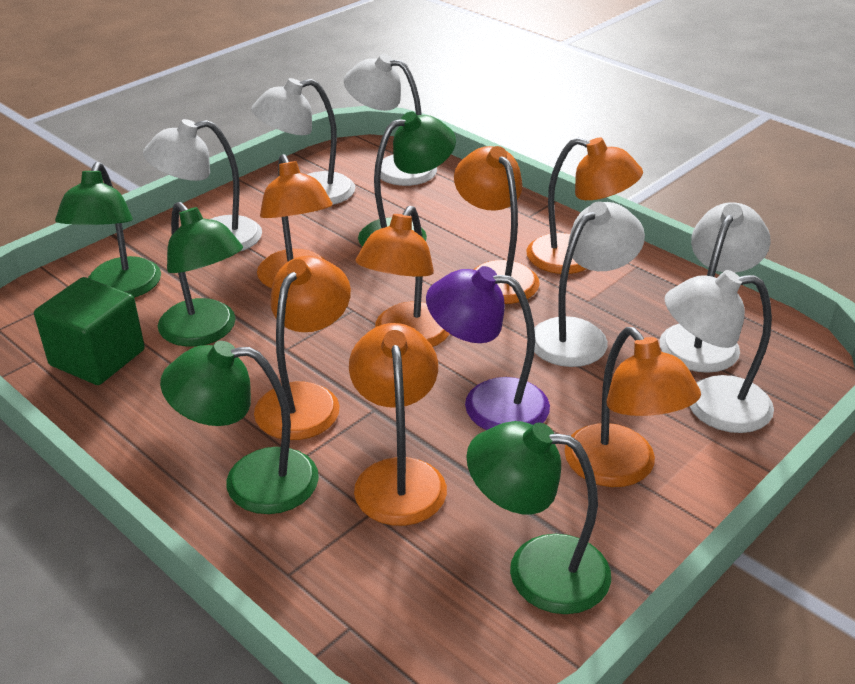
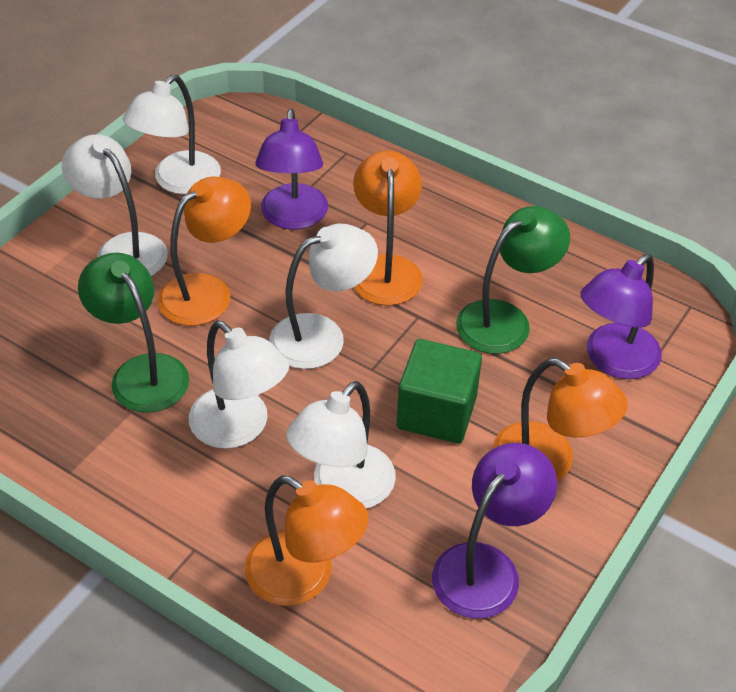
green lamp: 5 -> 2
orange lamp: 7 -> 4
purple lamp: 1 -> 3
white lamp: 6 -> 5

